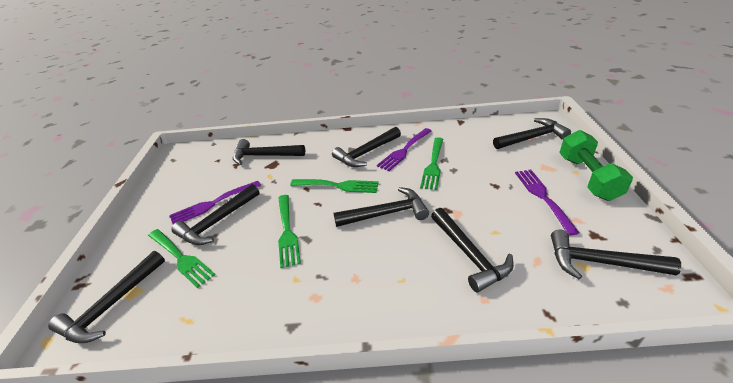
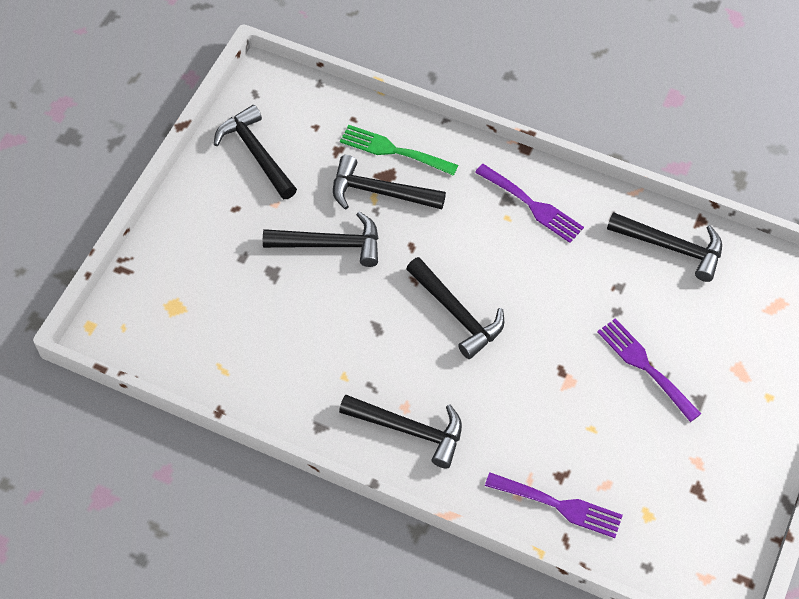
black hammer: 8 -> 6
green dumbbell: 1 -> 0
green fork: 4 -> 1

